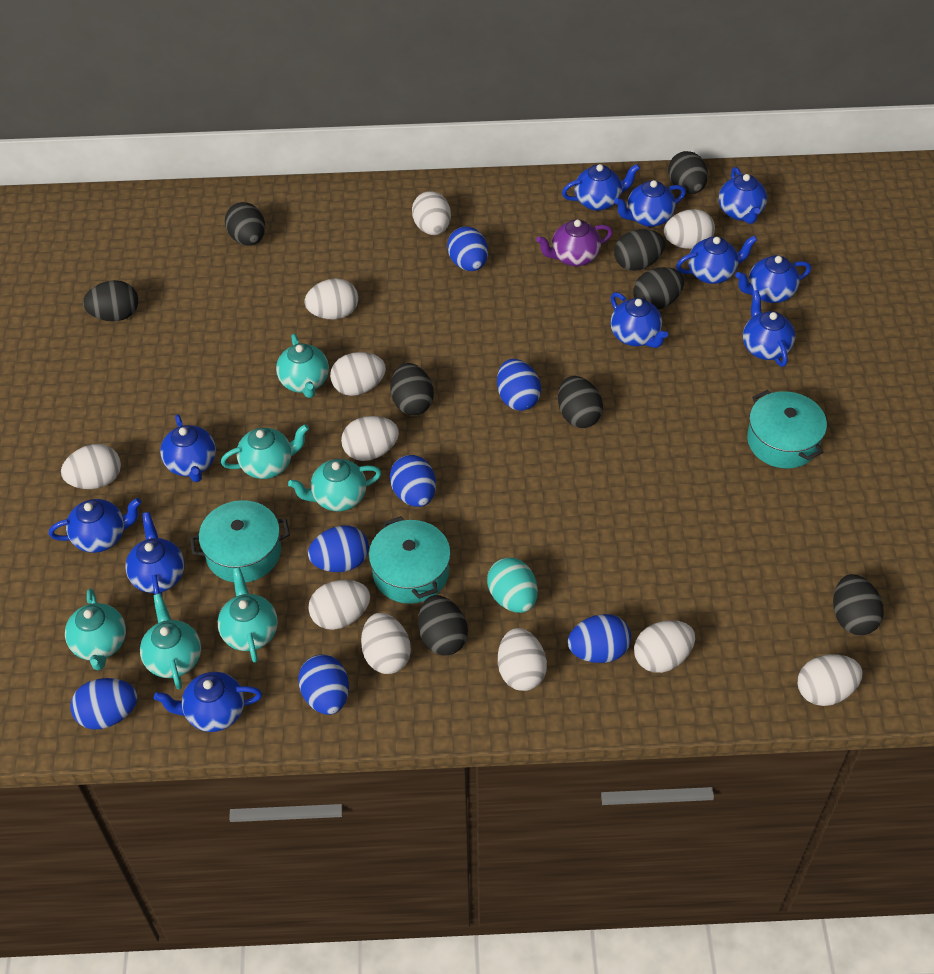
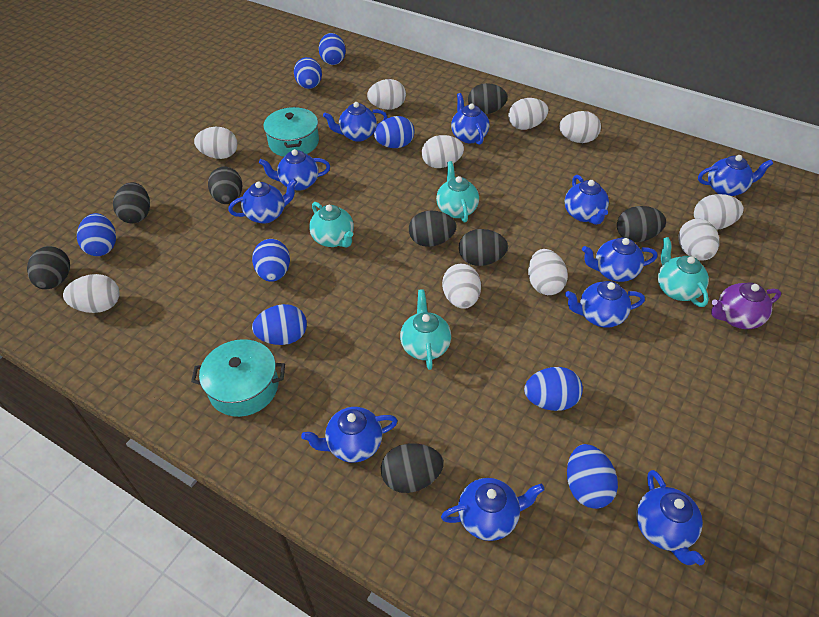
black egg: 9 -> 8
blue egg: 7 -> 8
turquoise egg: 1 -> 0
turquoise pot: 3 -> 2
turquoise teapot: 6 -> 4
white egg: 11 -> 10

